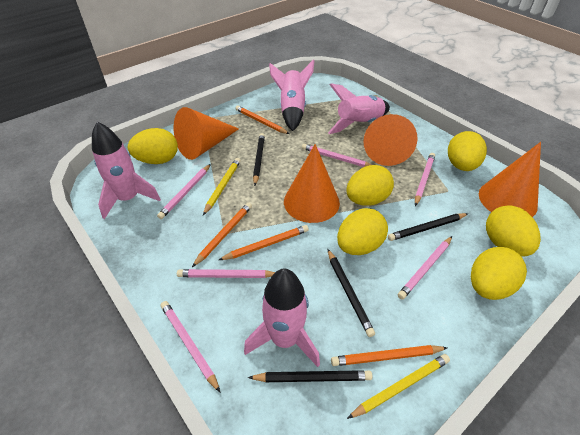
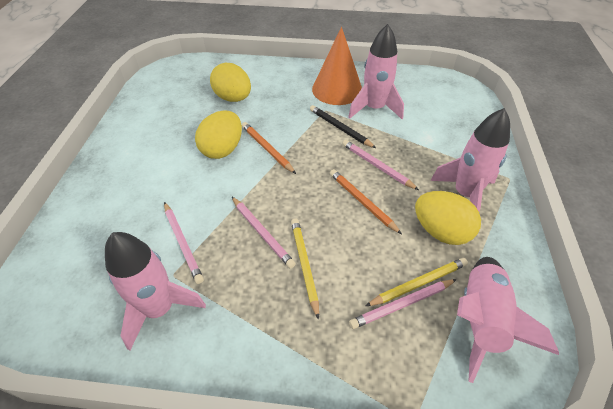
black pencil: 4 -> 1
orange cone: 4 -> 1
orange pencil: 4 -> 2
pink pencil: 6 -> 4
yellow egg: 6 -> 3

